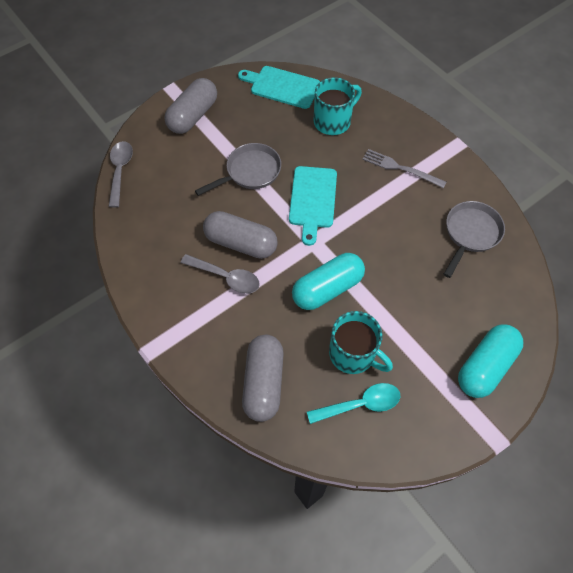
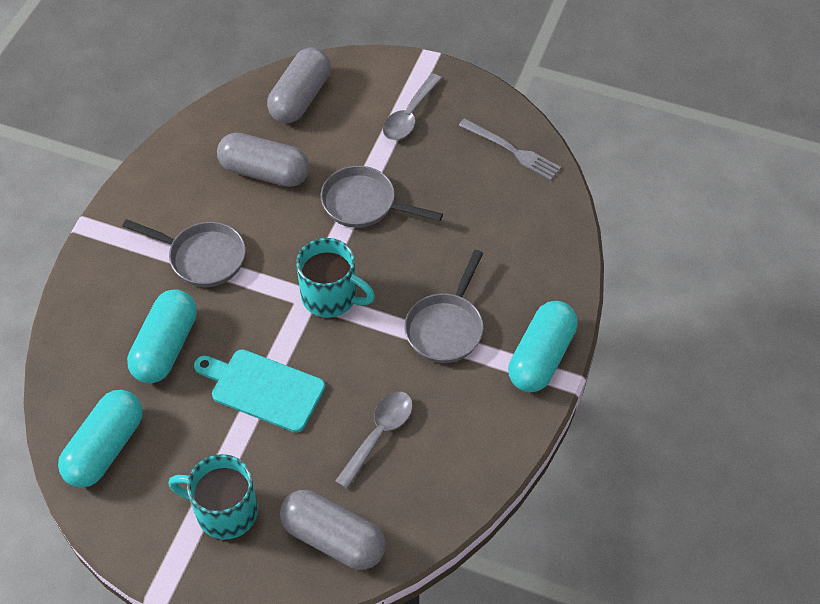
grey pan: 2 -> 3
turquoise capsule: 2 -> 3
turquoise cutting board: 2 -> 1
turquoise spoon: 1 -> 0

